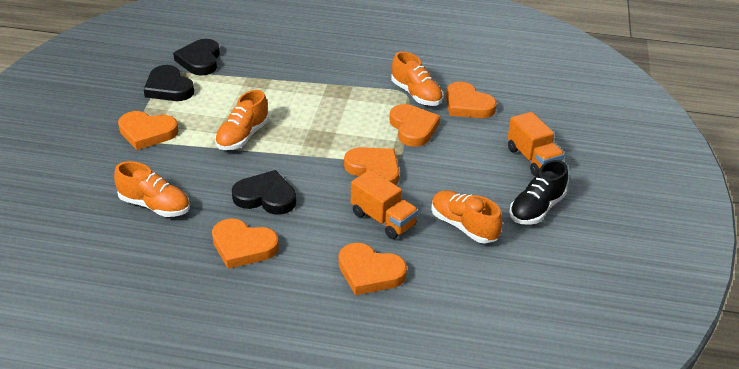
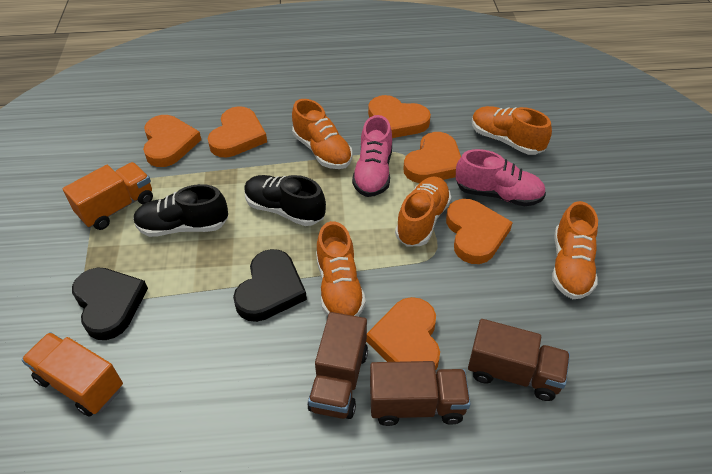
black heart: 3 -> 2
black shoe: 1 -> 2
brown truck: 0 -> 3
orange shoe: 4 -> 5
pink shoe: 0 -> 2

